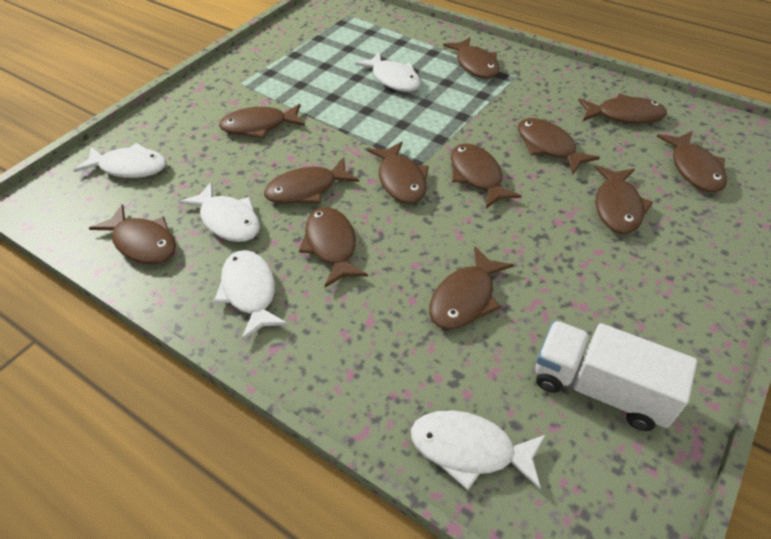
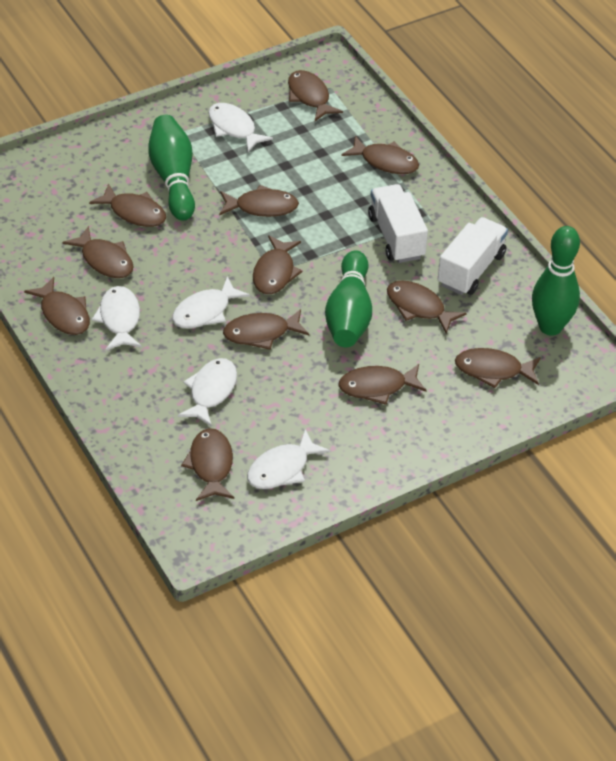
green bowling pin: 0 -> 3
white truck: 1 -> 2

